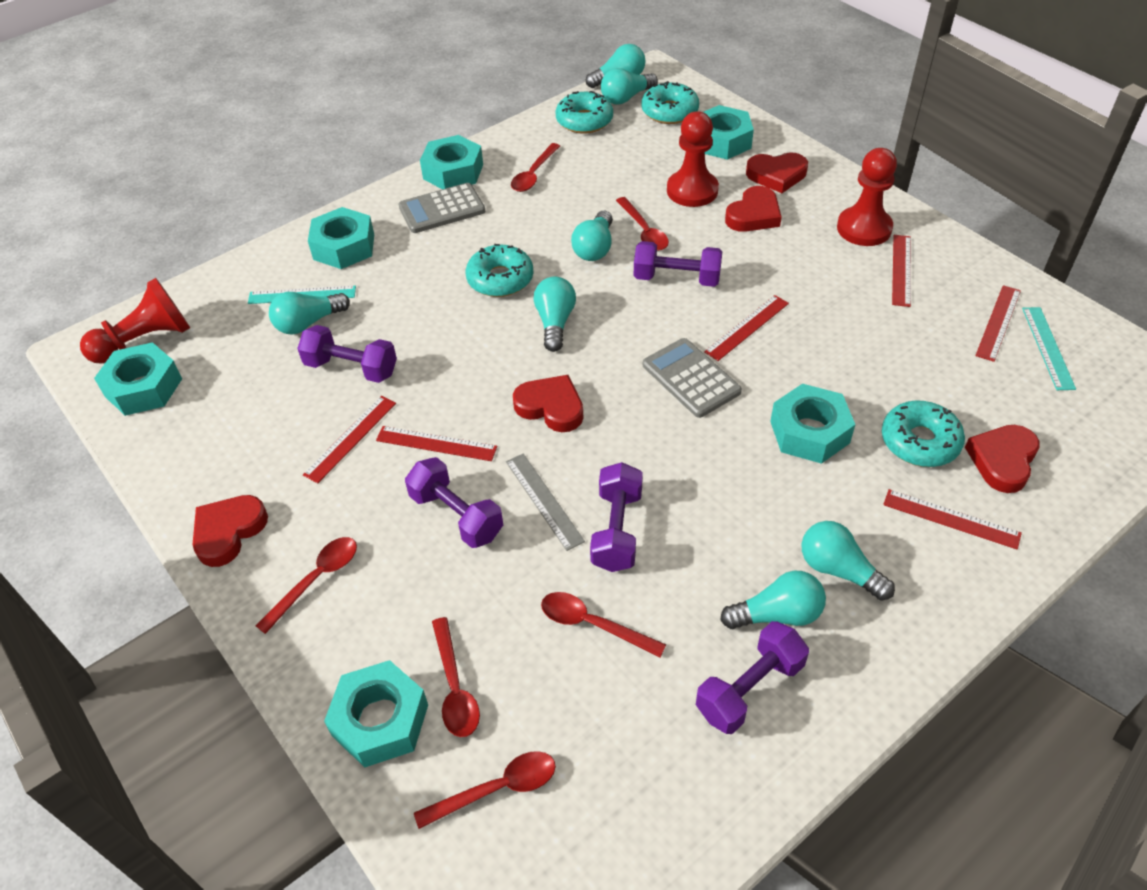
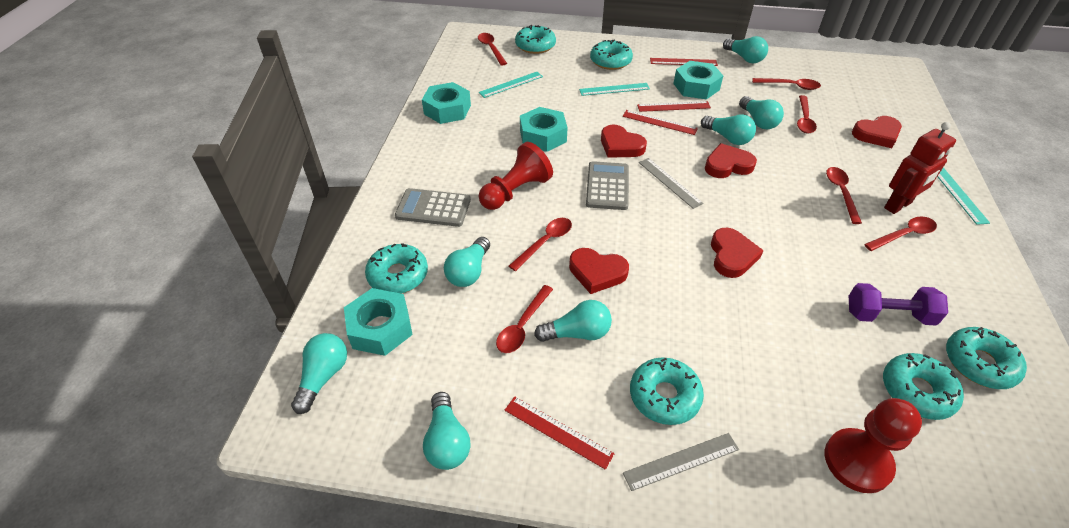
grey ruler: 1 -> 2
purple dumbbell: 5 -> 1
red pawn: 3 -> 2
red robot: 0 -> 1
red ruler: 6 -> 4
red spoon: 6 -> 7
turquoise donut: 4 -> 6
turquoise nut: 6 -> 4
turquoise ruler: 2 -> 3

